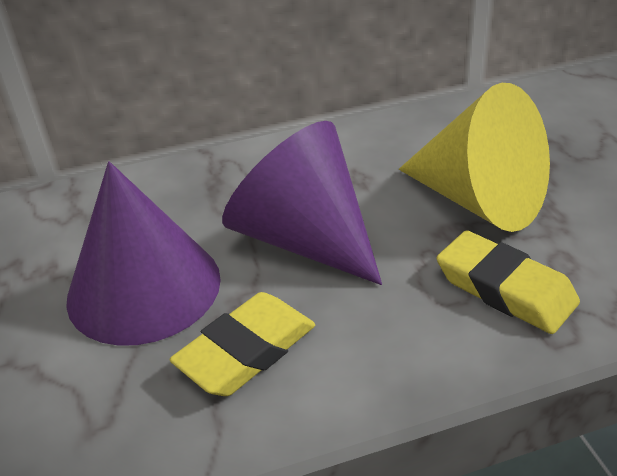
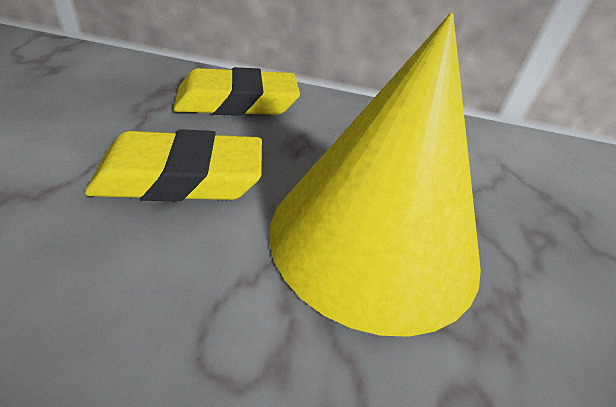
purple cone: 2 -> 0

